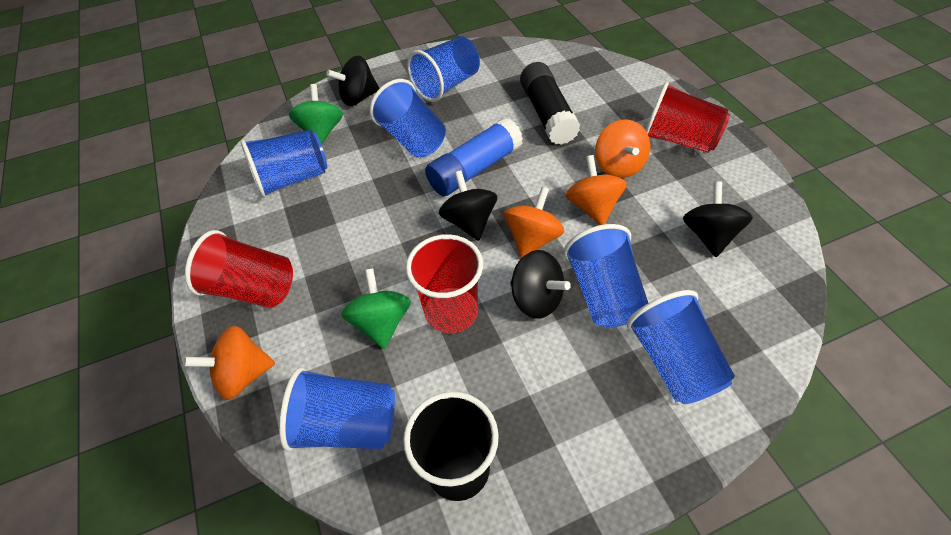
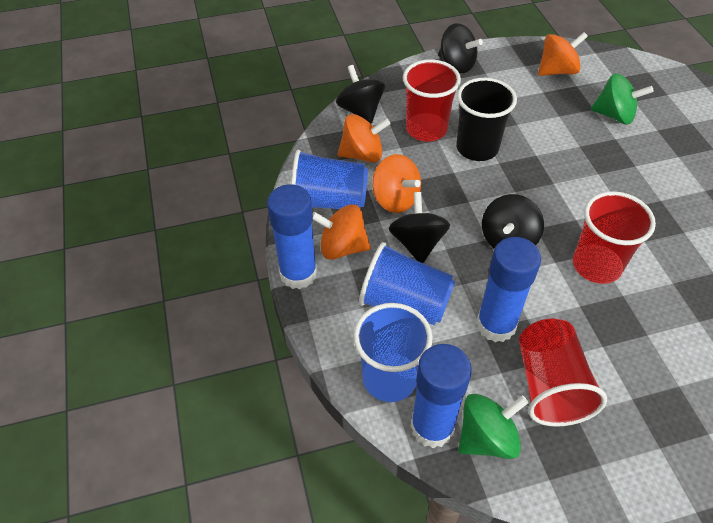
black glue stick: 1 -> 0
blue cup: 6 -> 3
blue glue stick: 1 -> 3

